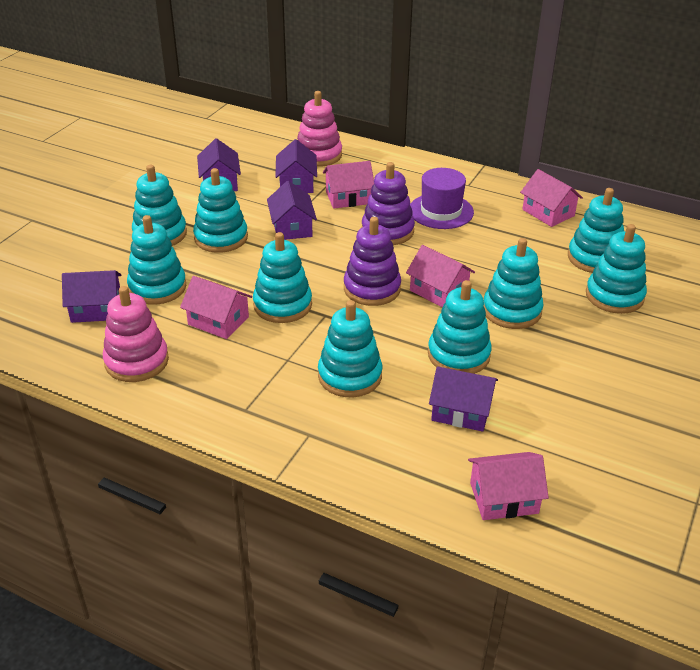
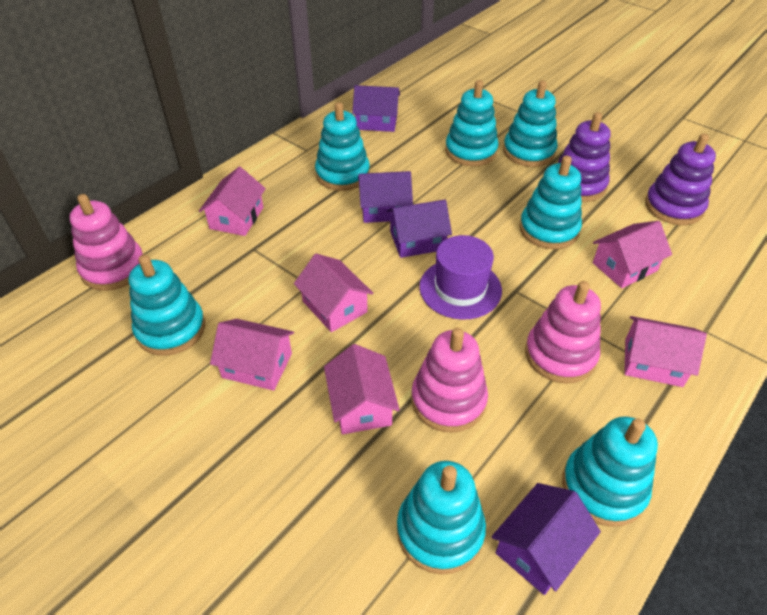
pink house: 5 -> 6
pink stacking toy: 2 -> 3
purple house: 5 -> 4
turquoise stacking toy: 9 -> 7

